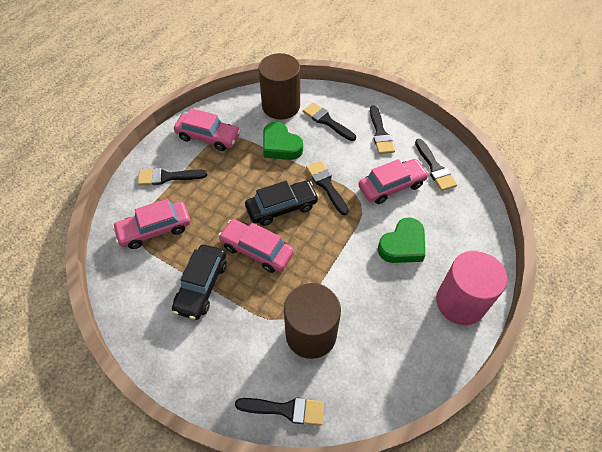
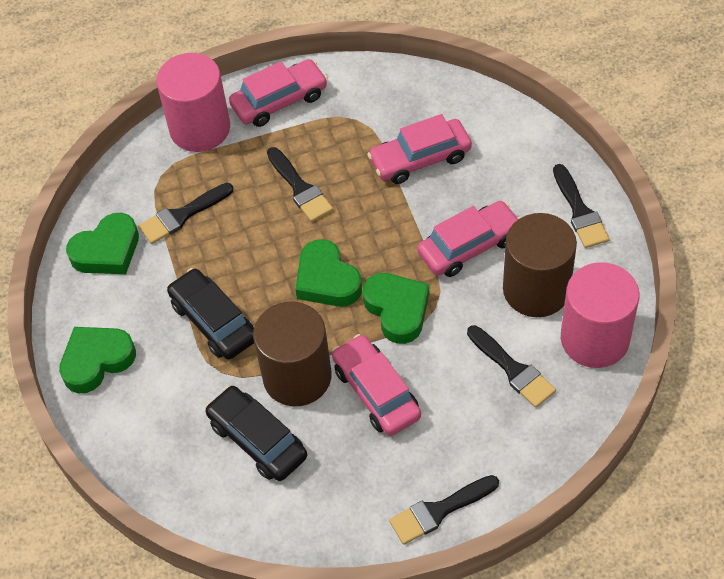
black brush: 6 -> 5
green heart: 2 -> 4
pink cylinder: 1 -> 2

